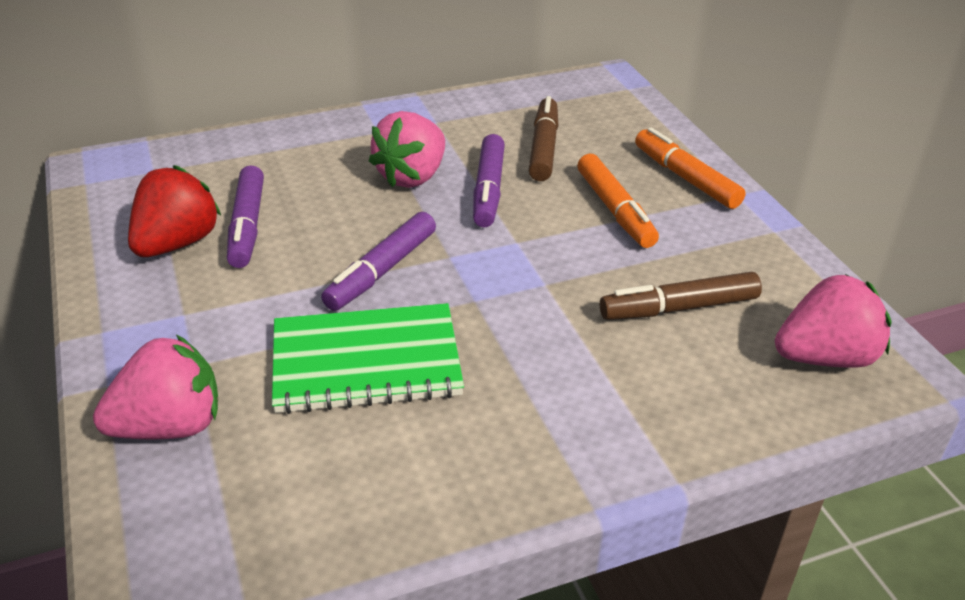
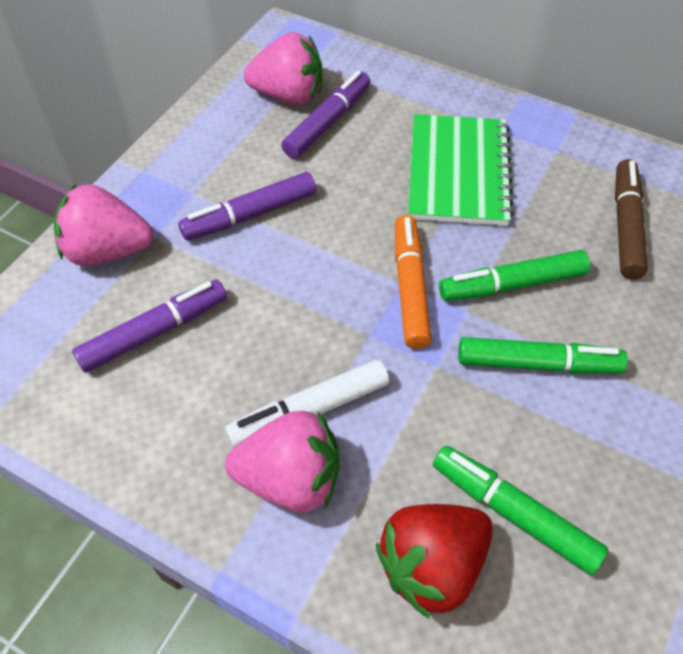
brown marker: 2 -> 1
green marker: 0 -> 3
orange marker: 2 -> 1
white marker: 0 -> 1

